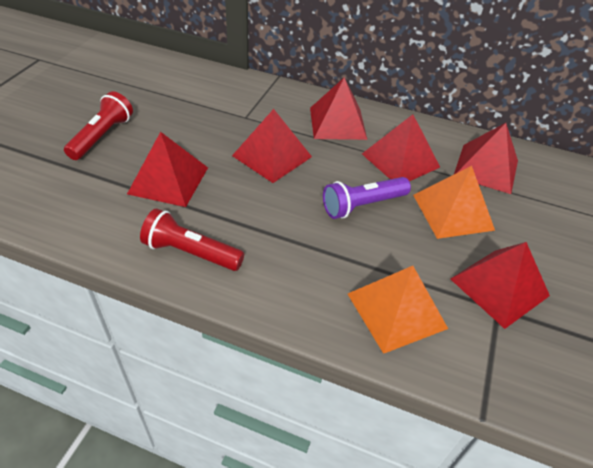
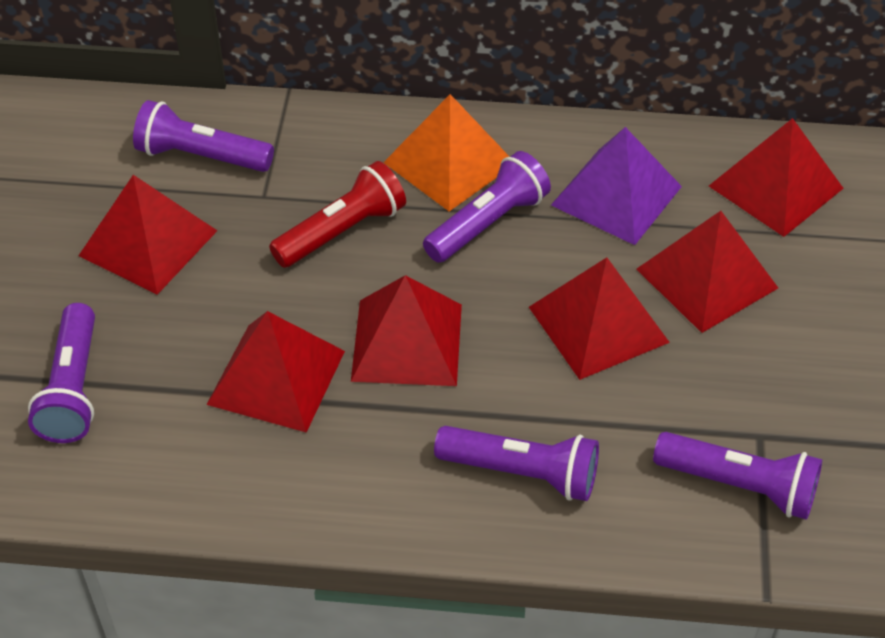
orange pyramid: 2 -> 1
purple flashlight: 1 -> 5
purple pyramid: 0 -> 1
red flashlight: 2 -> 1

